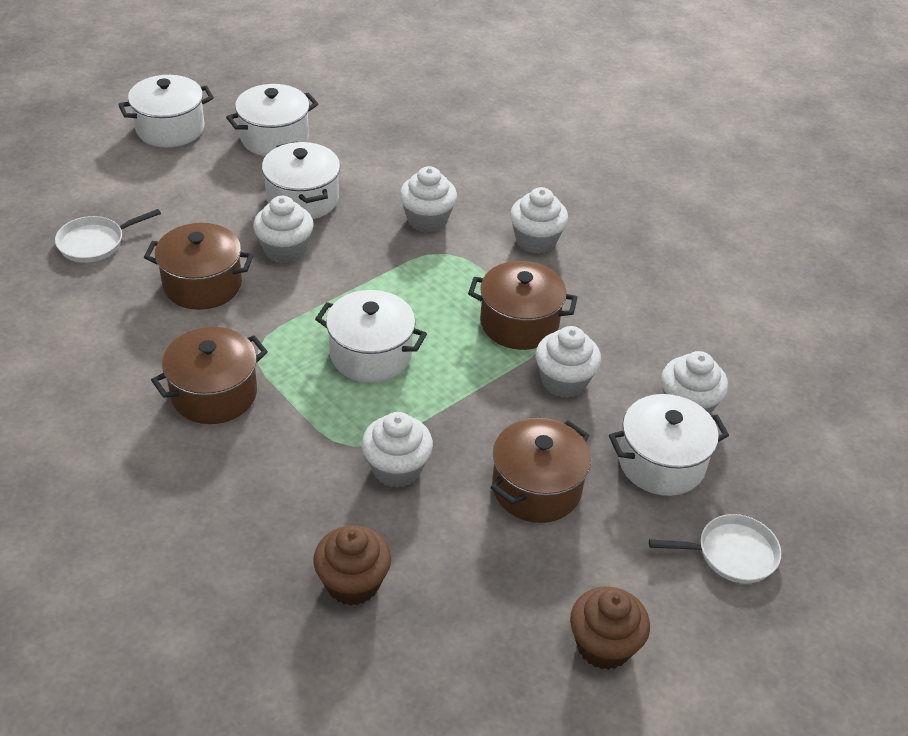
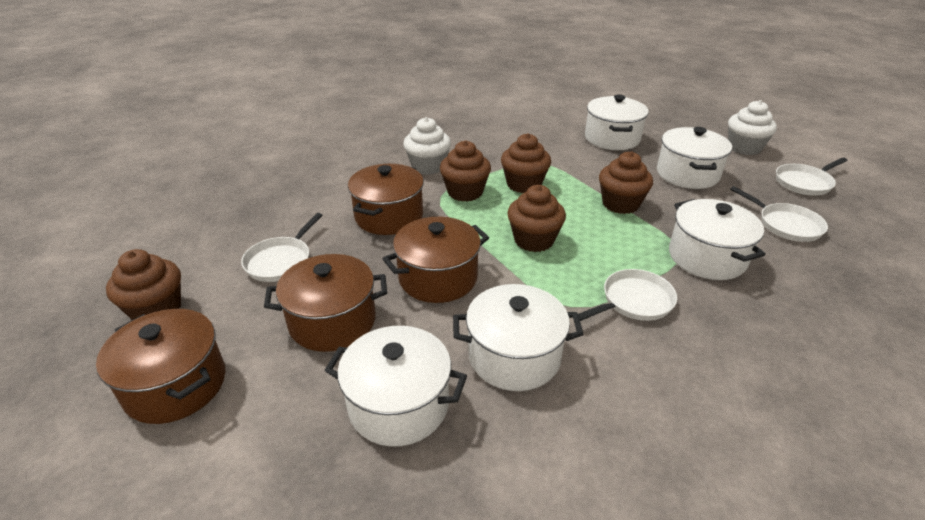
brown cupcake: 2 -> 5
white cupcake: 6 -> 2
white pan: 2 -> 4

